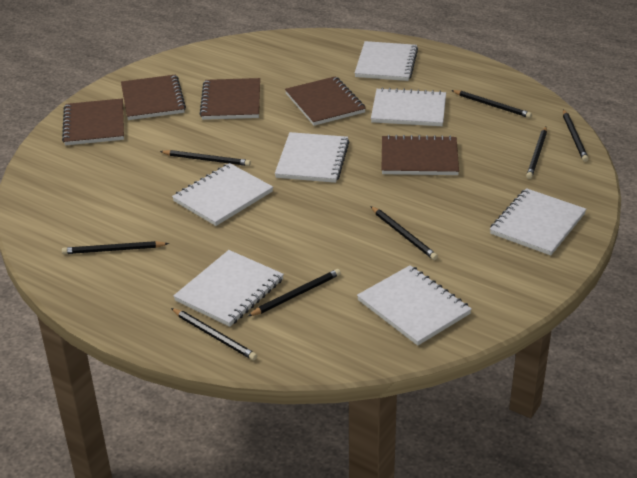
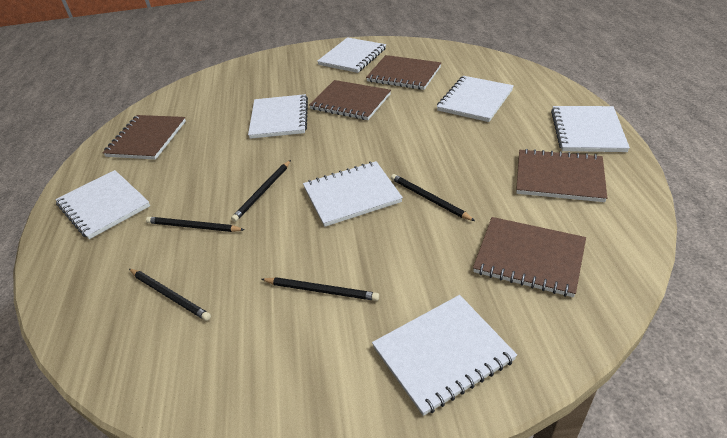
black pencil: 8 -> 5

